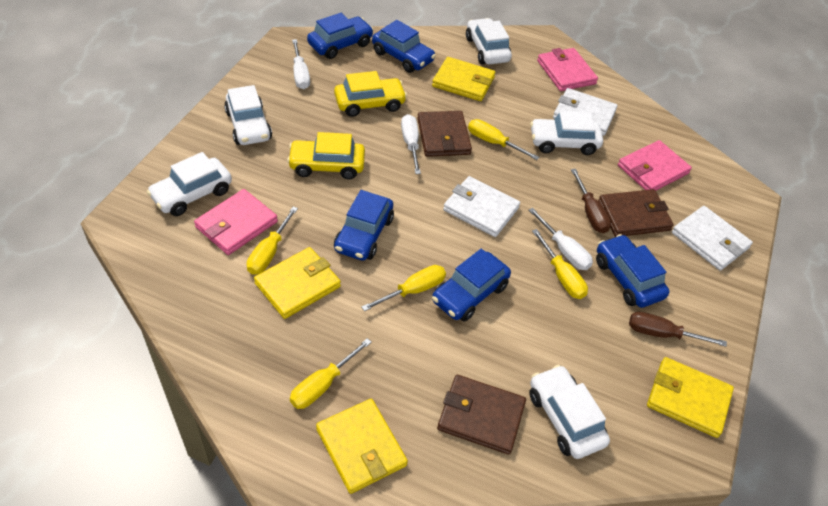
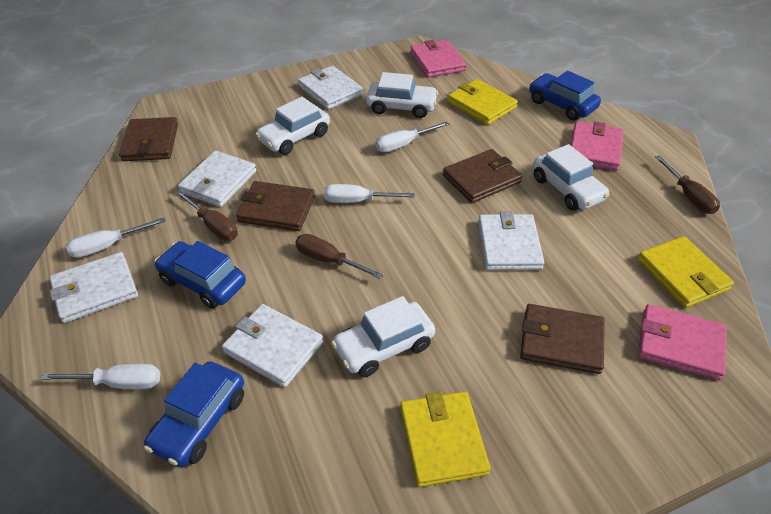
blue car: 5 -> 3
brown screwdriver: 2 -> 3
brown wallet: 3 -> 4
white car: 5 -> 4
white screwdriver: 3 -> 4
white wallet: 3 -> 5
yellow car: 2 -> 0
yellow screwdriver: 5 -> 0
yellow wallet: 4 -> 3

